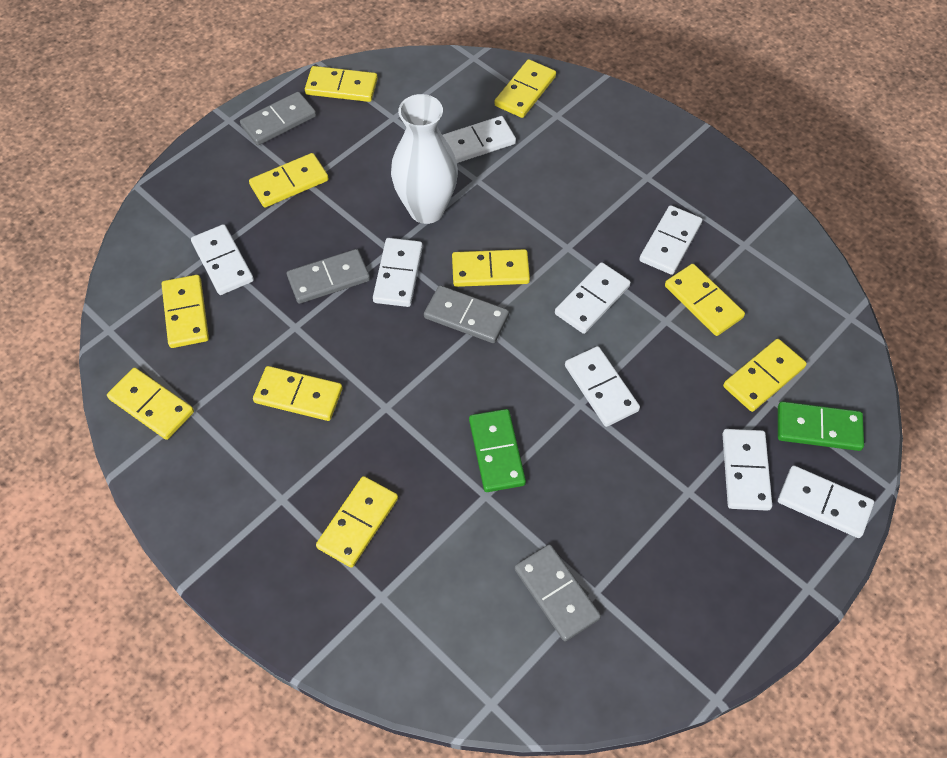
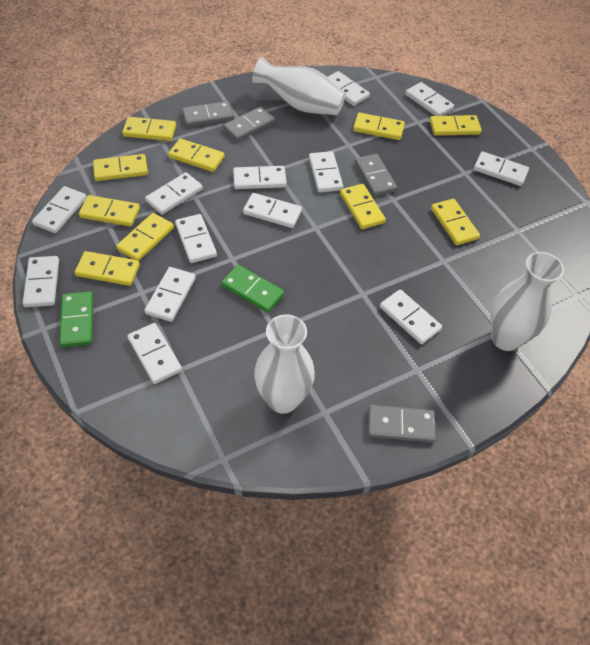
white domino: 8 -> 13
white vase: 1 -> 3

